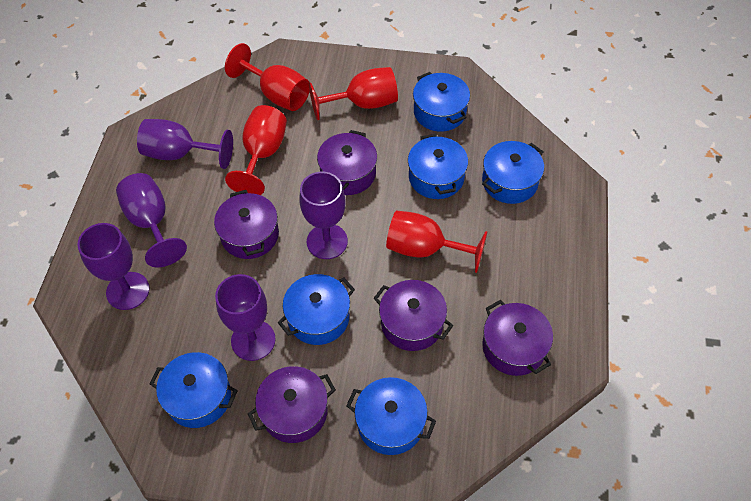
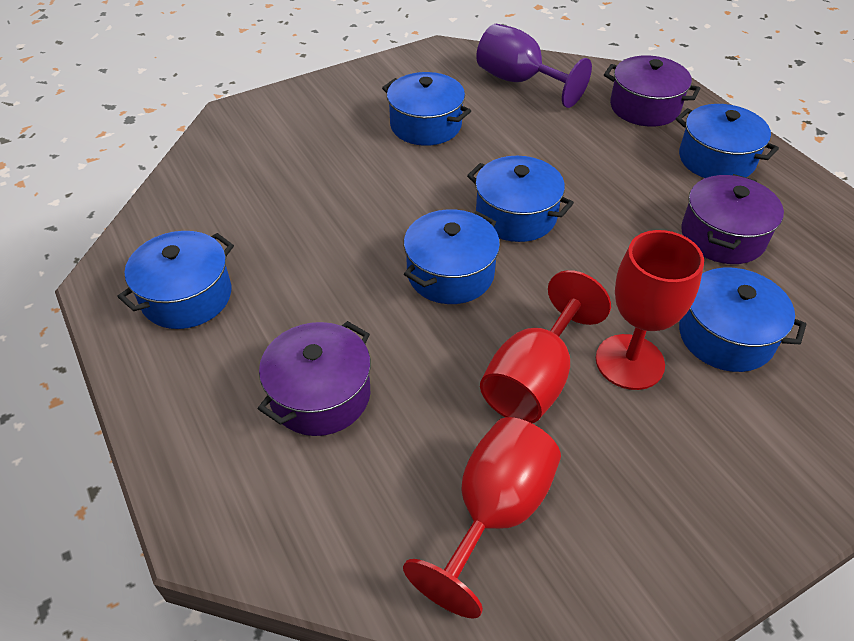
purple goblet: 5 -> 1
purple pot: 5 -> 3
red goblet: 4 -> 3

